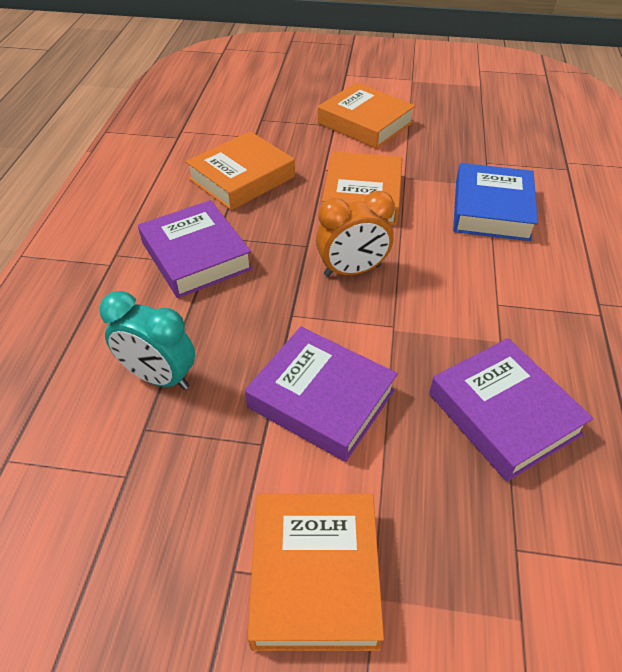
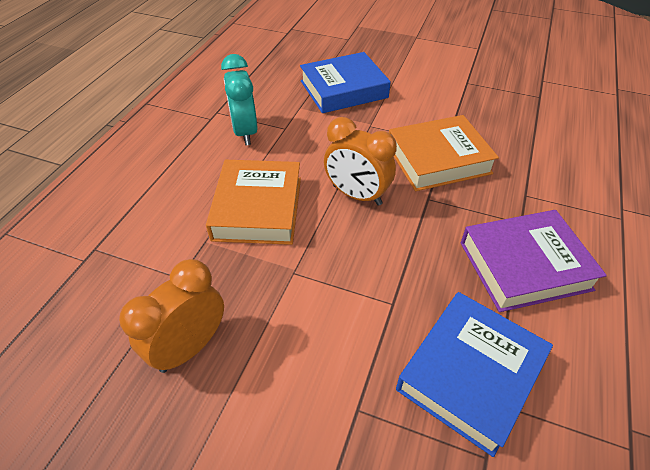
blue book: 1 -> 2
orange book: 4 -> 2
orange clock: 1 -> 2
purple book: 3 -> 1

